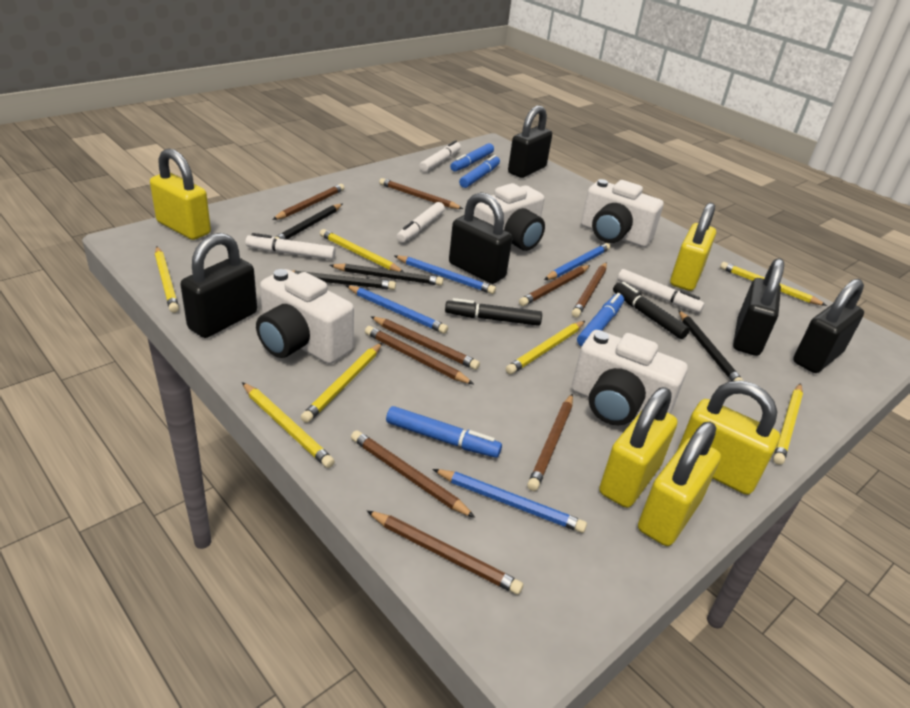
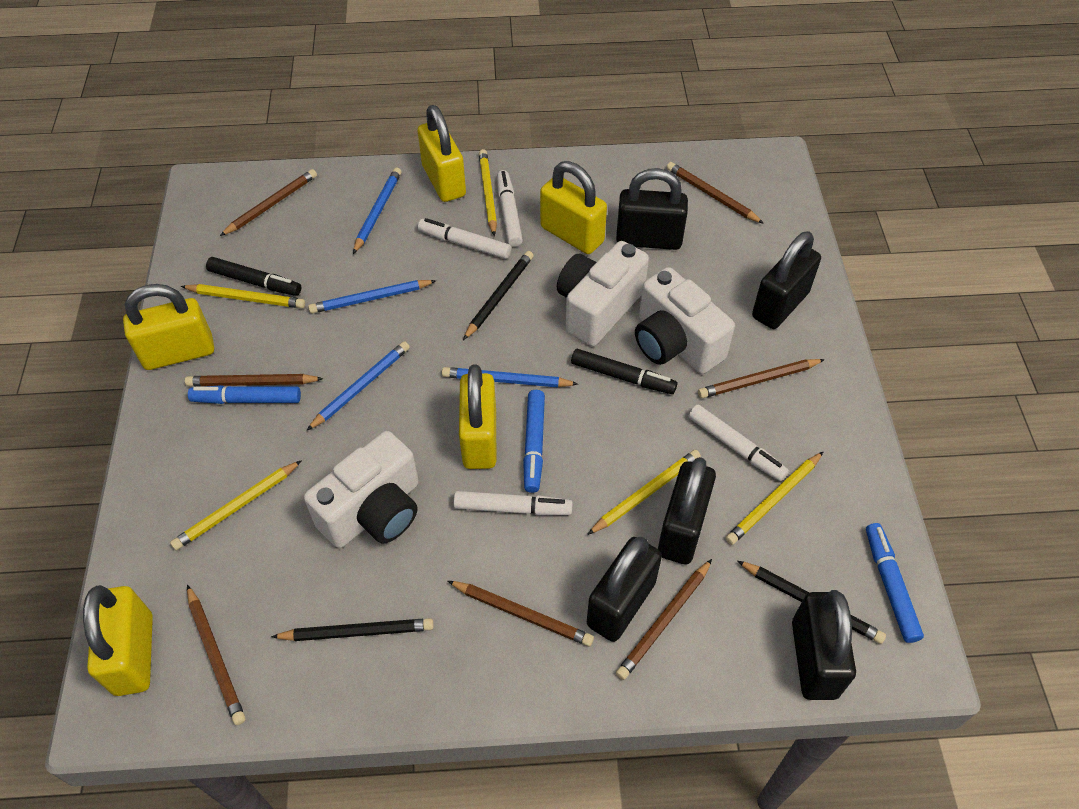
black pencil: 4 -> 3
blue marker: 4 -> 3
brown pencil: 9 -> 7
white camera: 4 -> 3
yellow pencil: 7 -> 5

